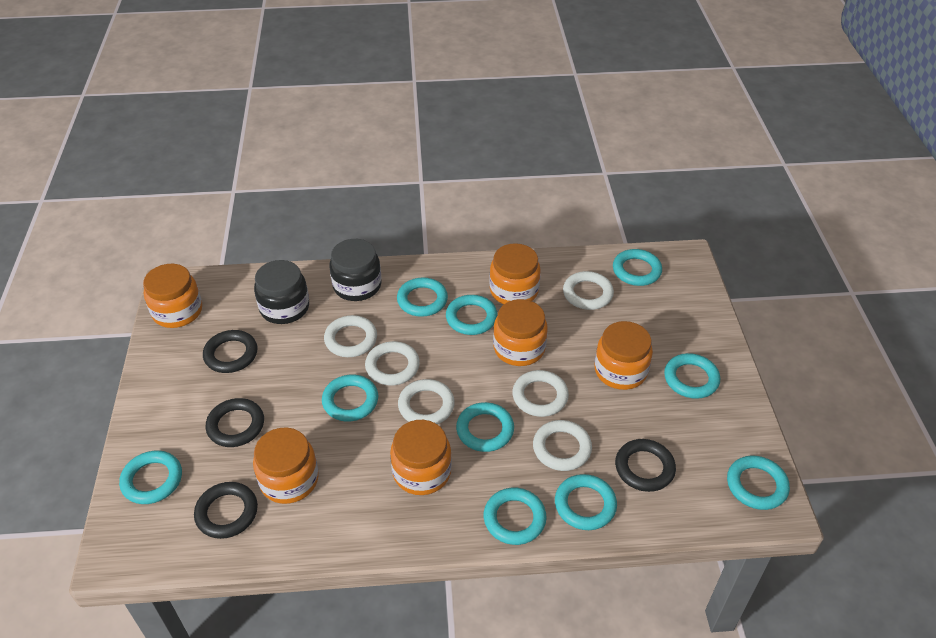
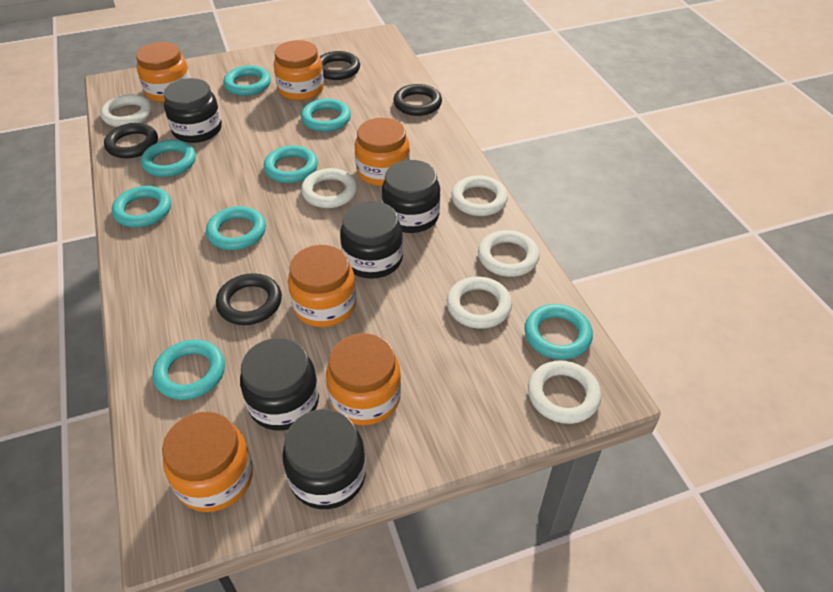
black jar: 2 -> 5
turquoise ring: 10 -> 8

